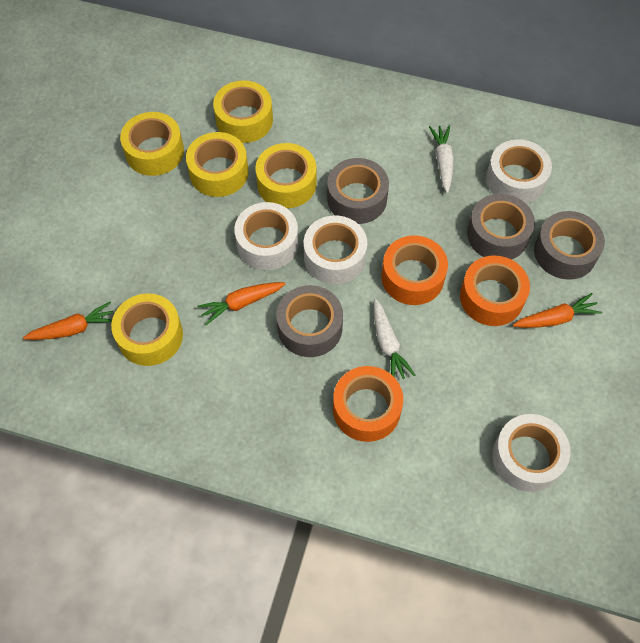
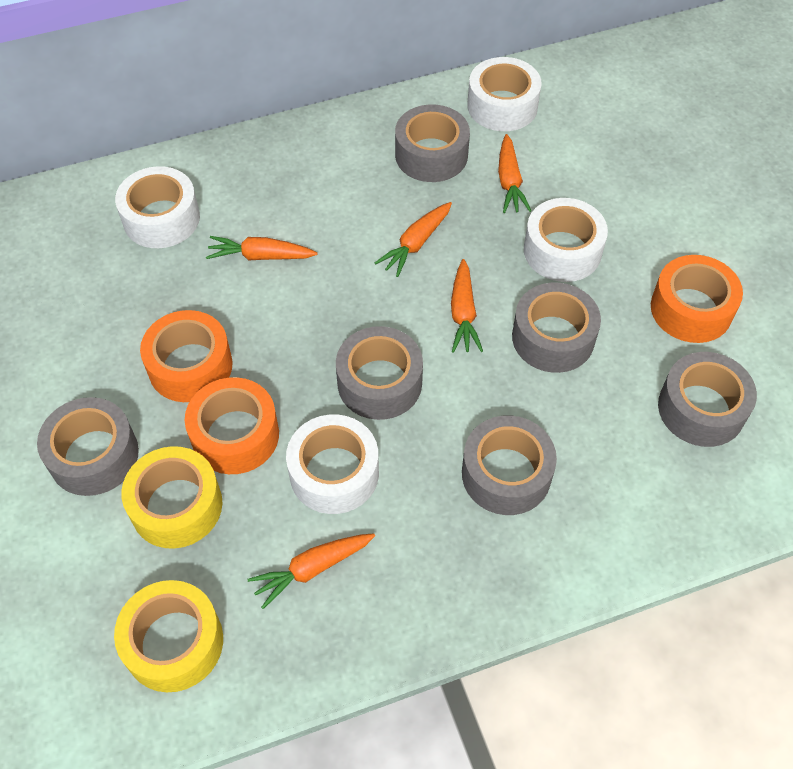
grey tape: 4 -> 6
orange carrot: 3 -> 5
white carrot: 2 -> 0
yellow tape: 5 -> 2

